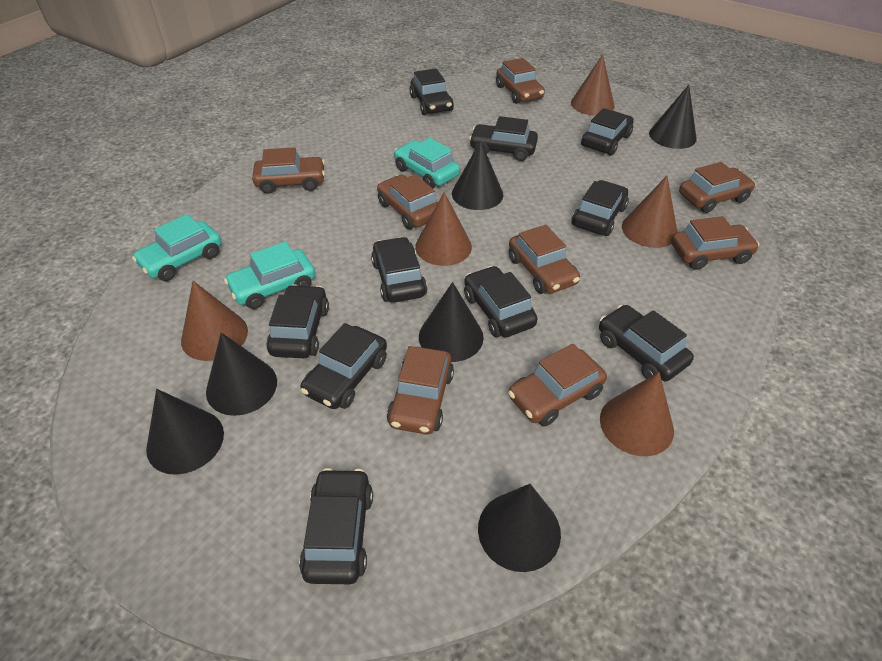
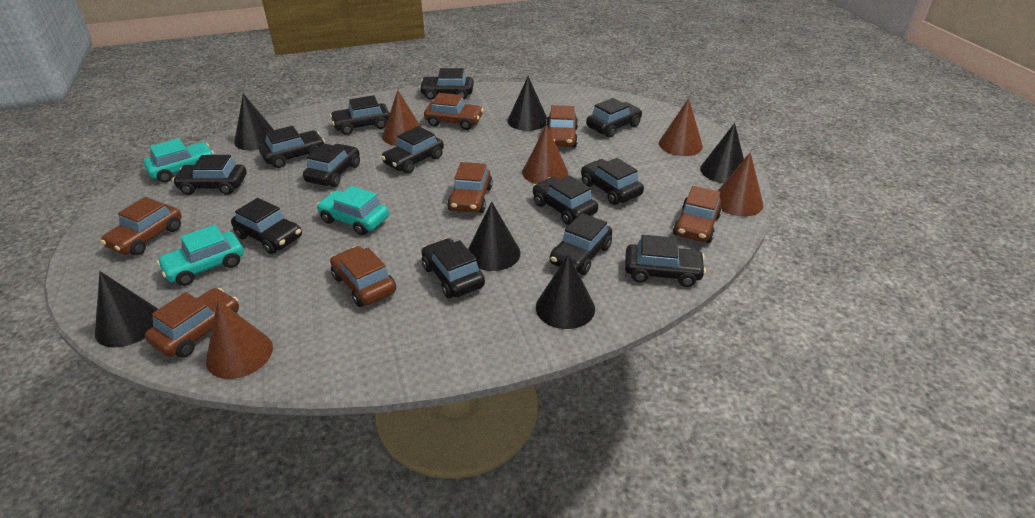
black car: 10 -> 13
brown car: 8 -> 7

